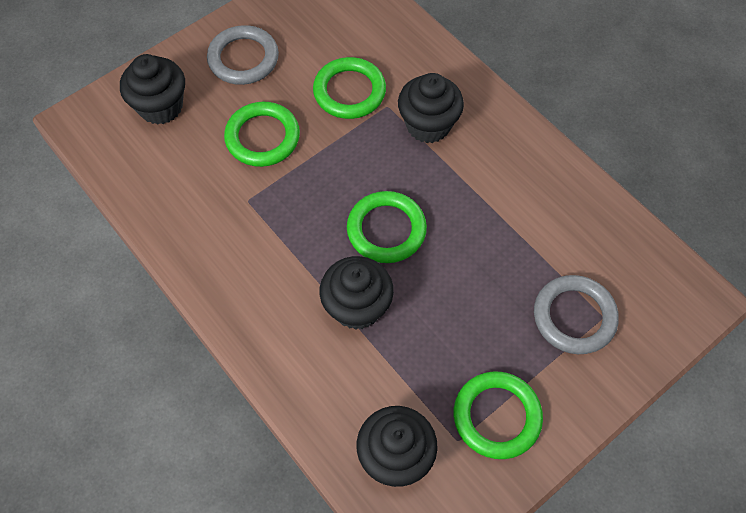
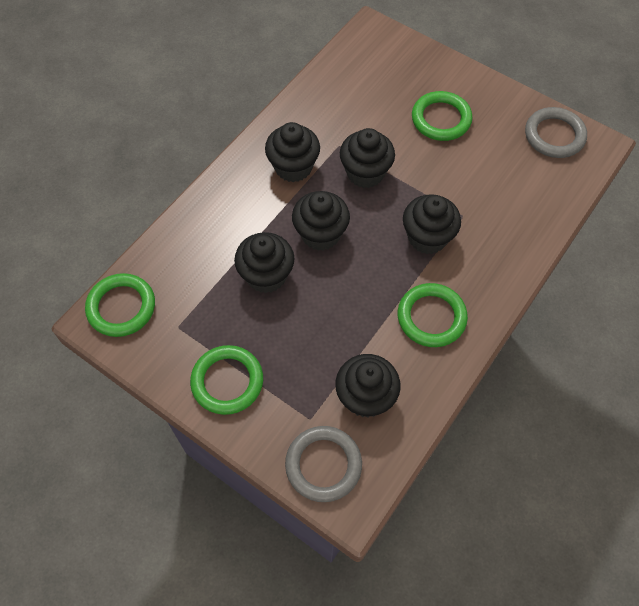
black cupcake: 4 -> 6

